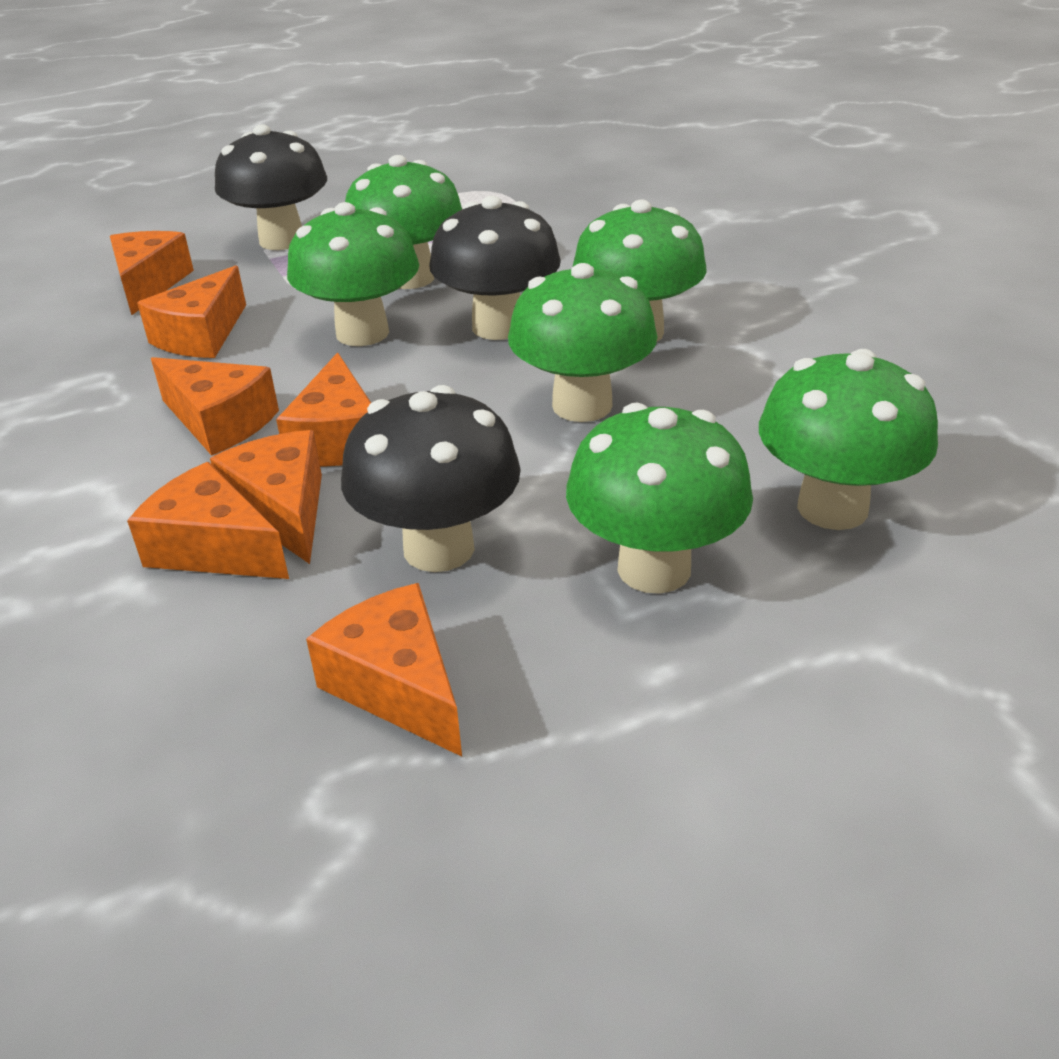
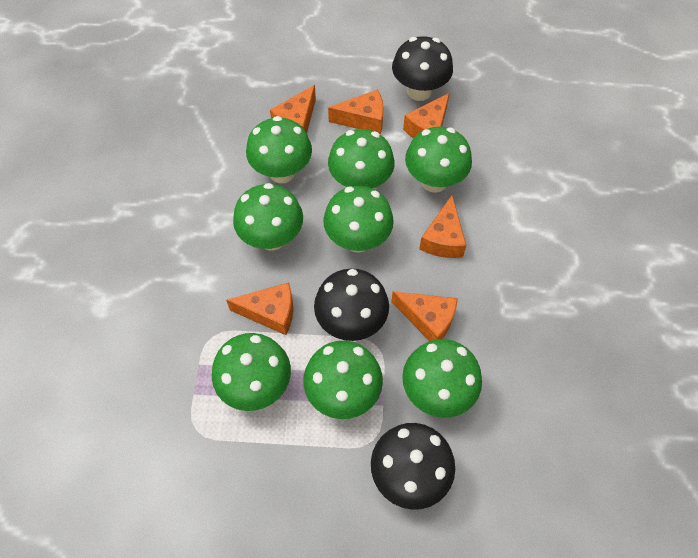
green mushroom: 6 -> 8
orange cheese: 7 -> 6

